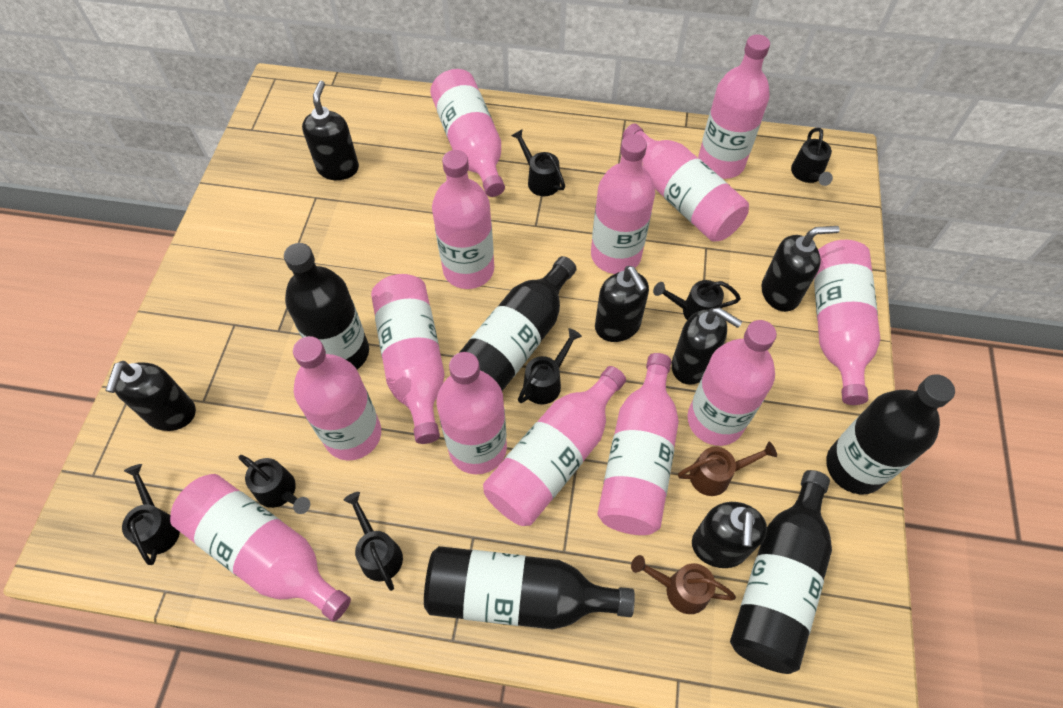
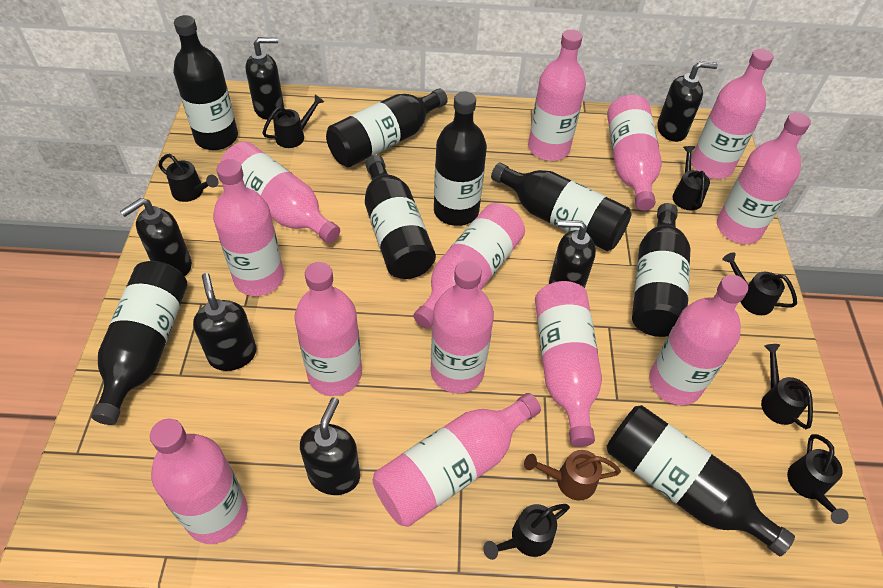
black bottle: 5 -> 8
brown watering can: 2 -> 1

